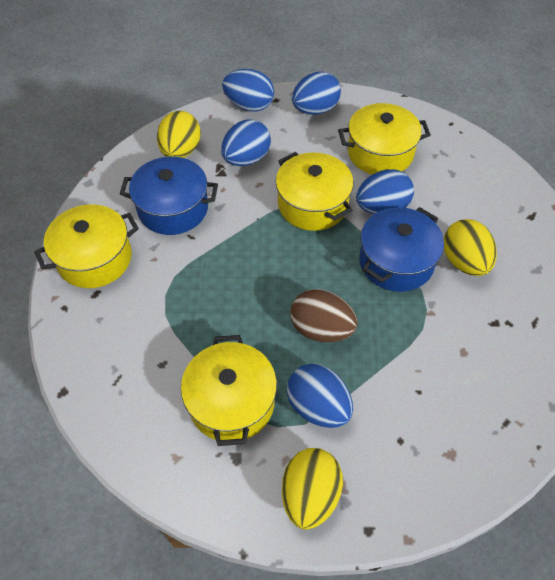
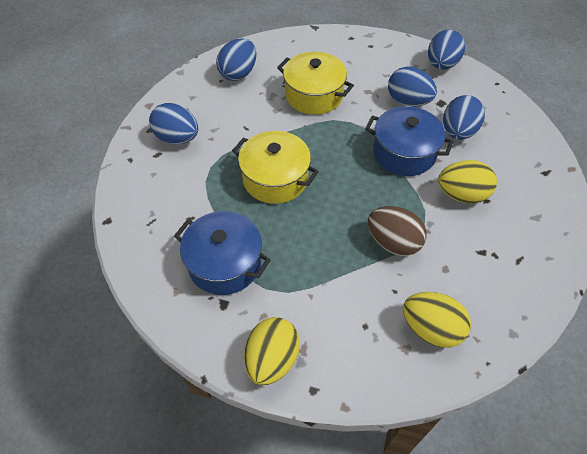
yellow pot: 4 -> 2

